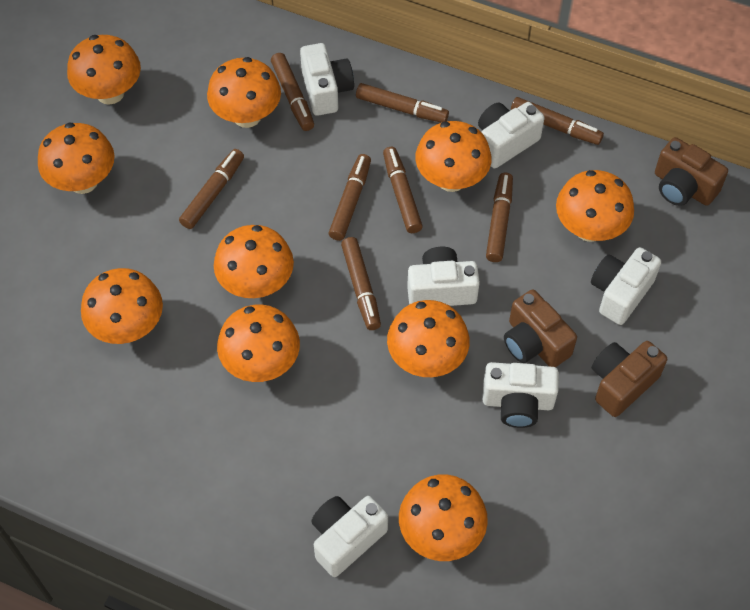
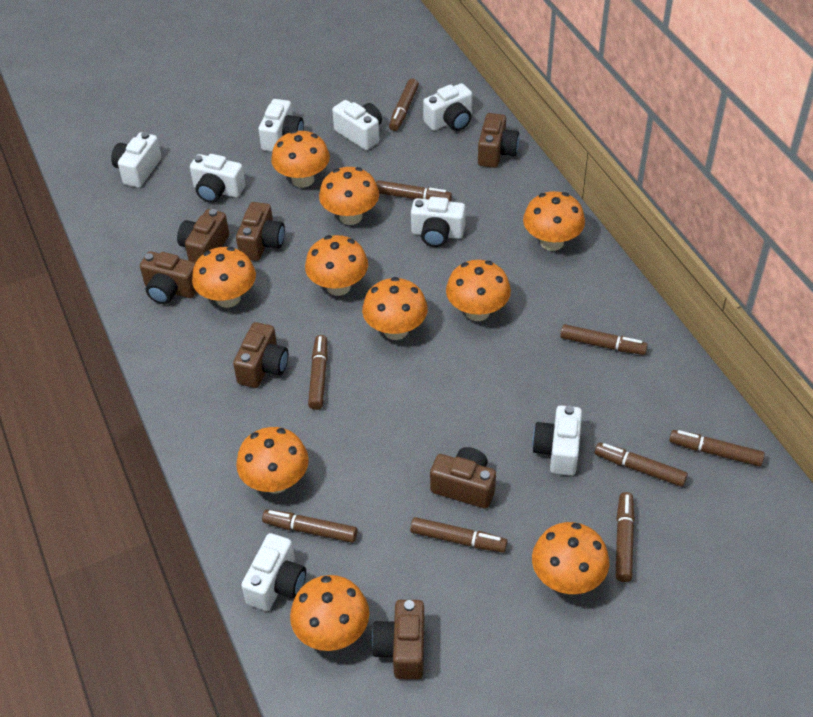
brown camera: 3 -> 7
brown marker: 8 -> 9
white camera: 6 -> 8

